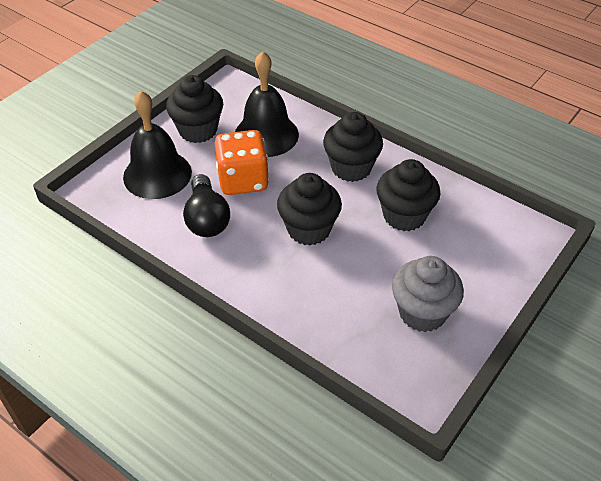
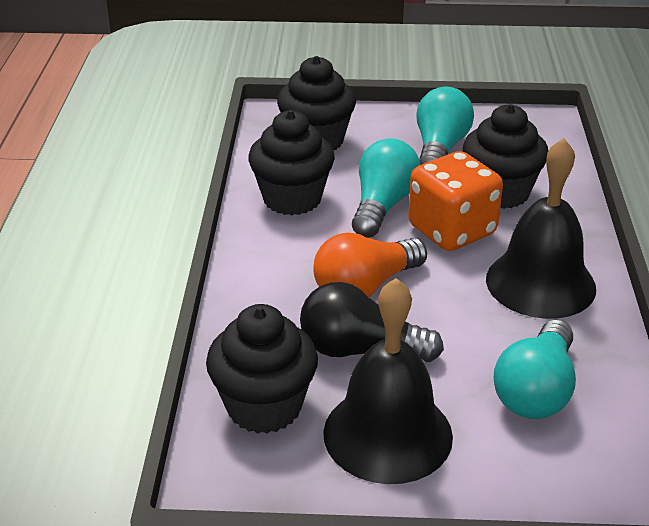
grey cupcake: 1 -> 0
orange light bulb: 0 -> 1
turquoise light bulb: 0 -> 3

